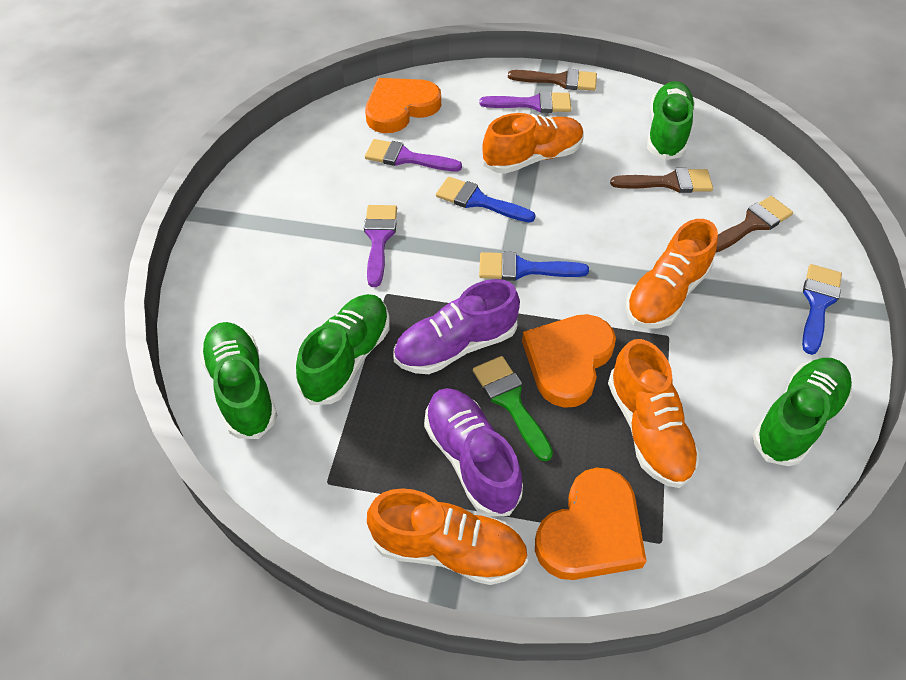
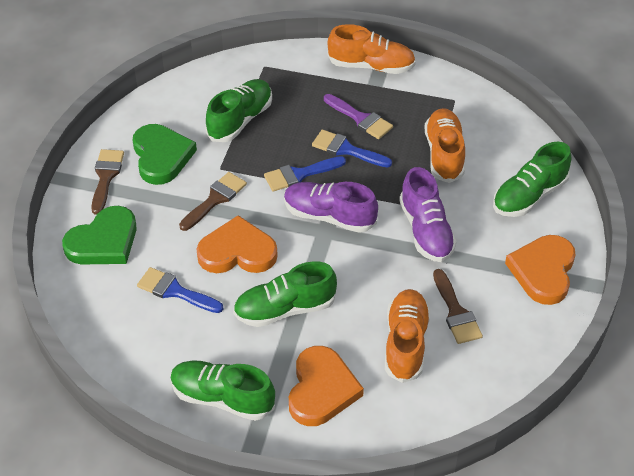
green brush: 1 -> 0
green heart: 0 -> 2
orange shoe: 4 -> 3
purple brush: 3 -> 1

